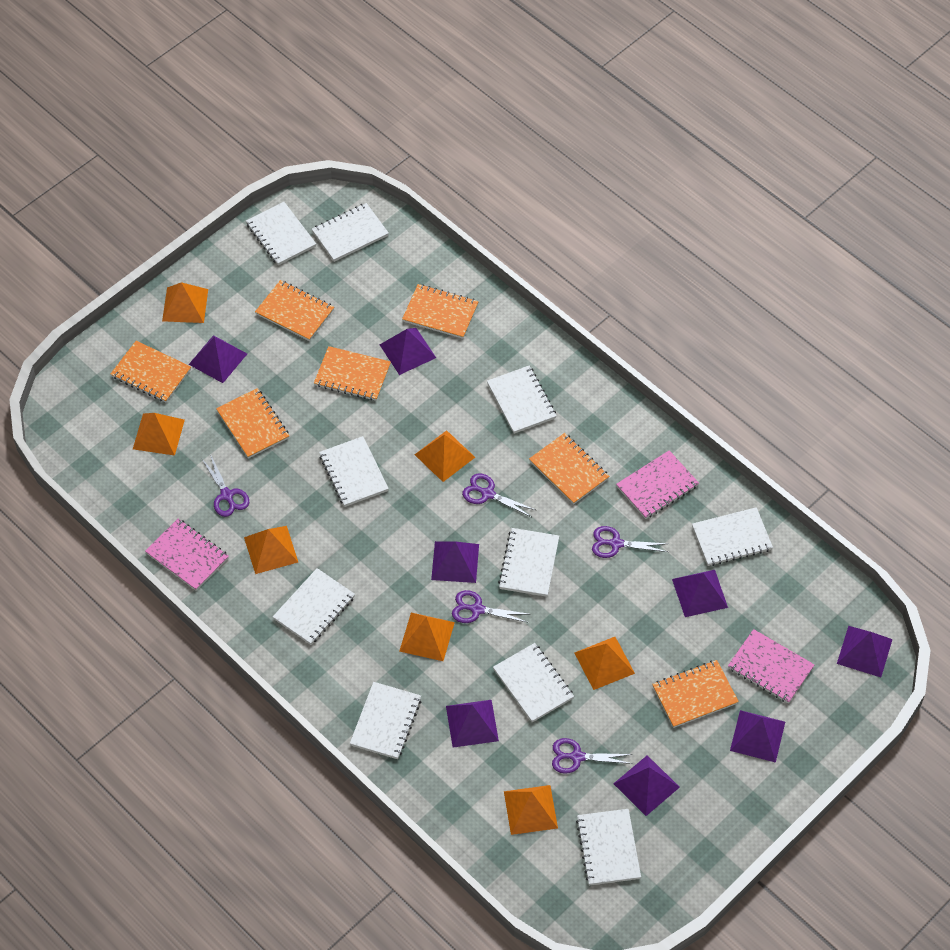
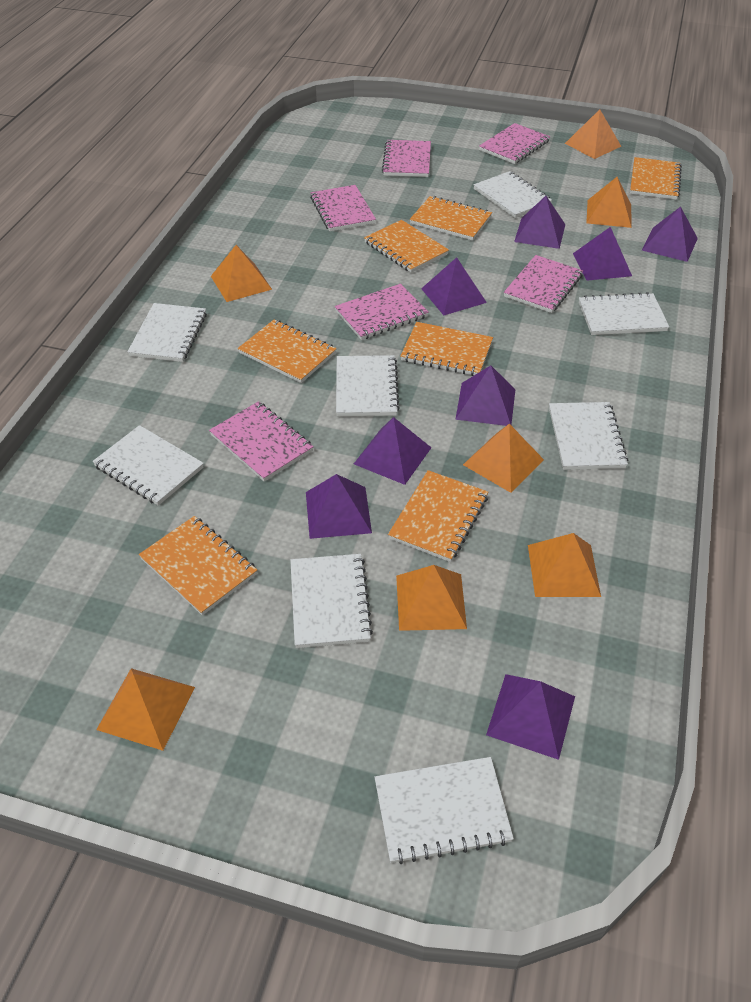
pink notebook: 3 -> 6
purple scissors: 5 -> 0
white notebook: 10 -> 8

